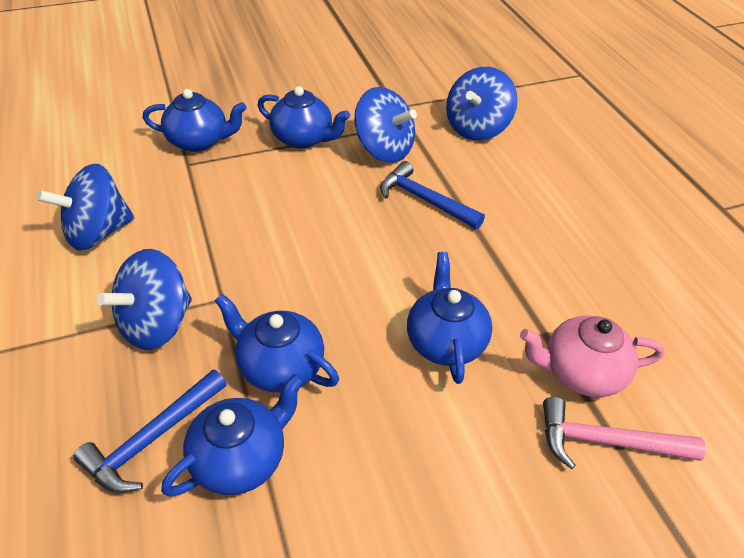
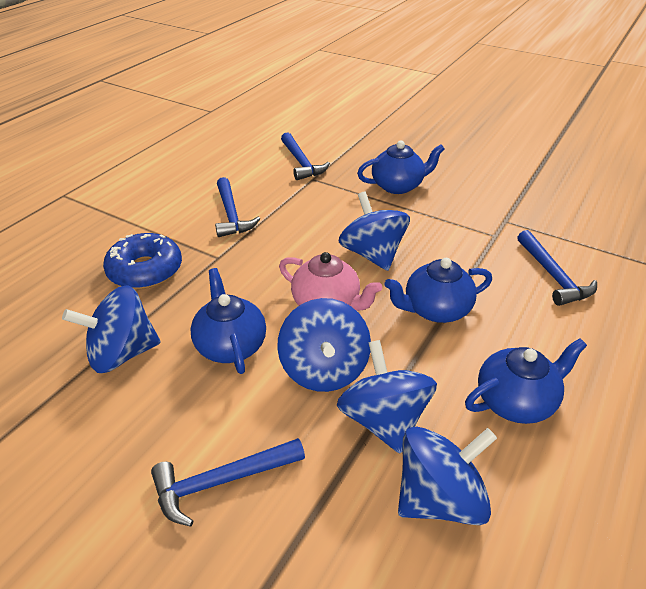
blue donut: 0 -> 1
blue hammer: 2 -> 4
blue spinning top: 4 -> 5
blue teapot: 5 -> 4
pink hammer: 1 -> 0

